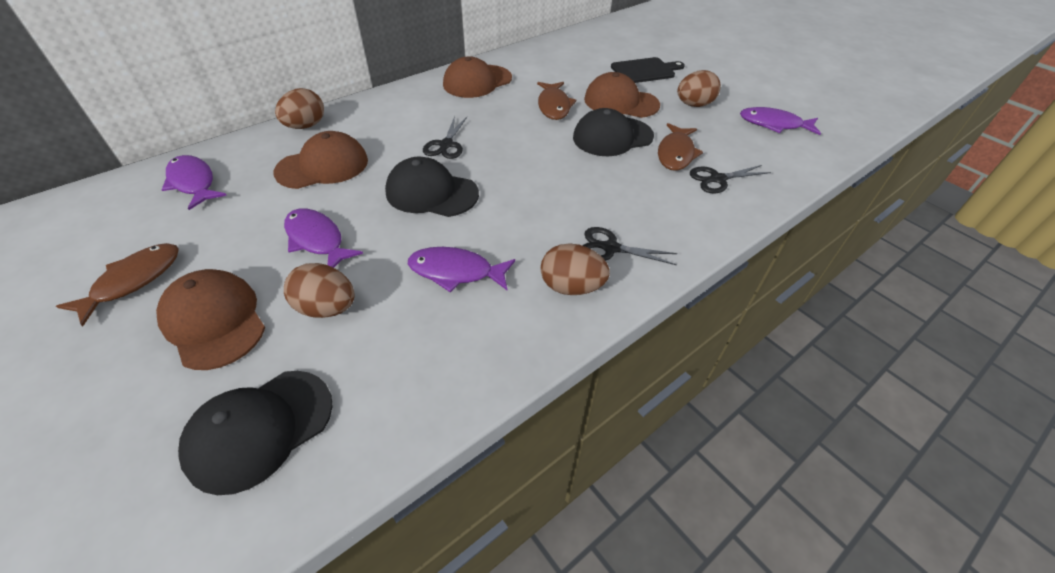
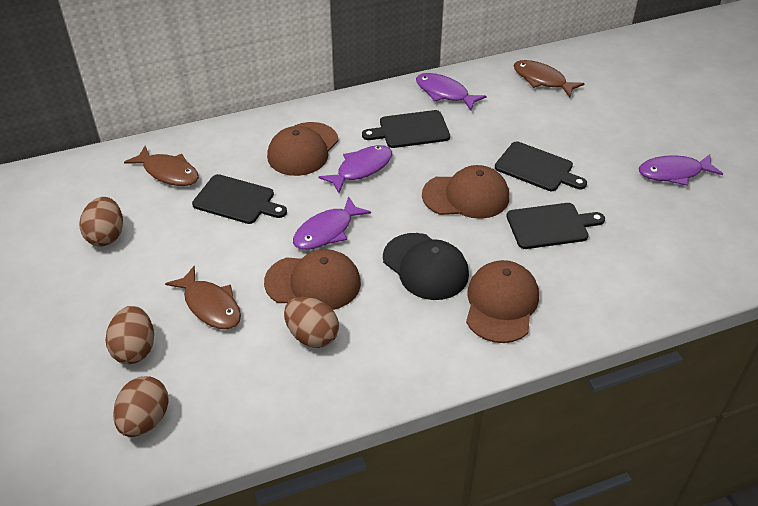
black cap: 3 -> 1
black cutting board: 1 -> 4
black scissors: 3 -> 0

